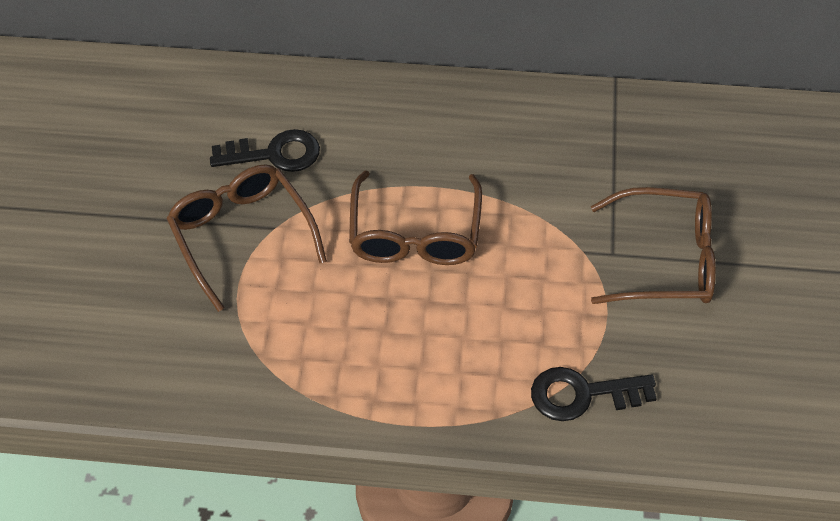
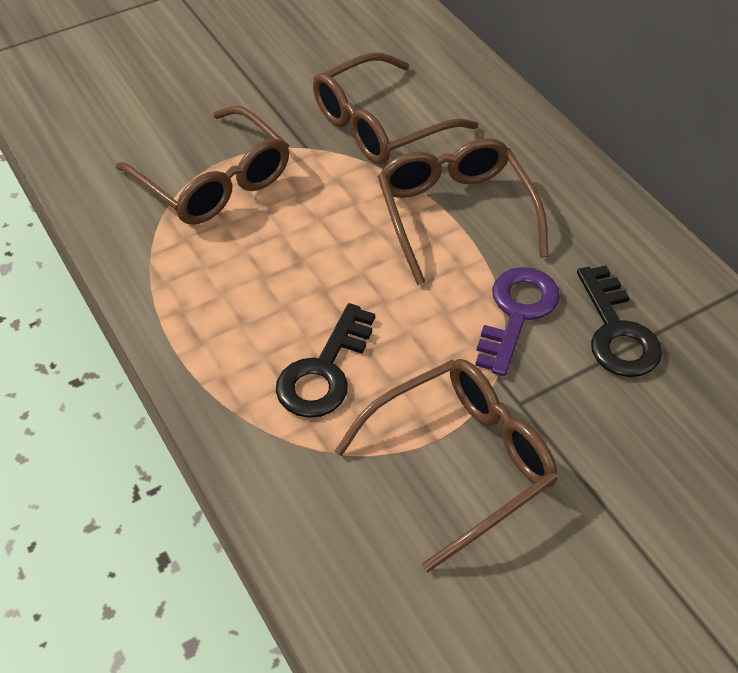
brown glasses: 3 -> 4
purple key: 0 -> 1

